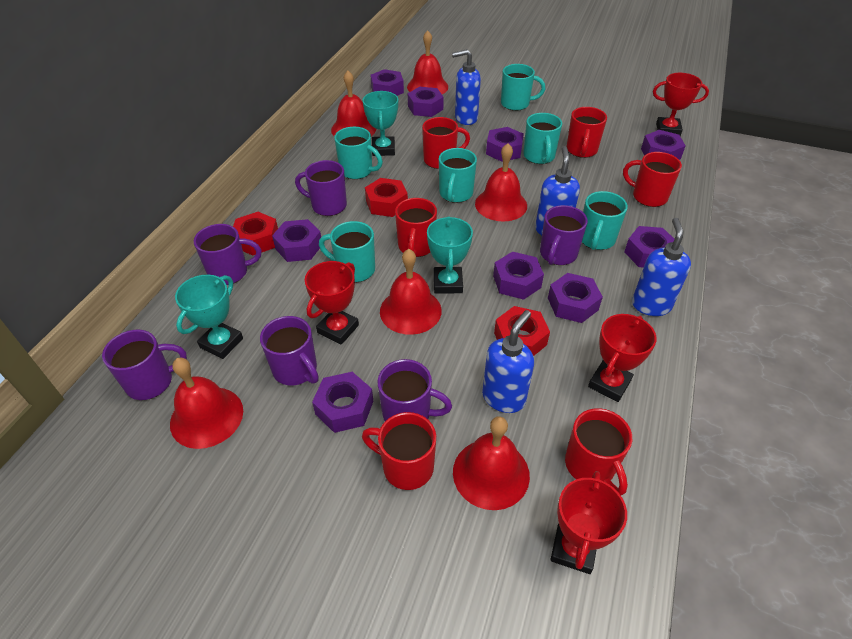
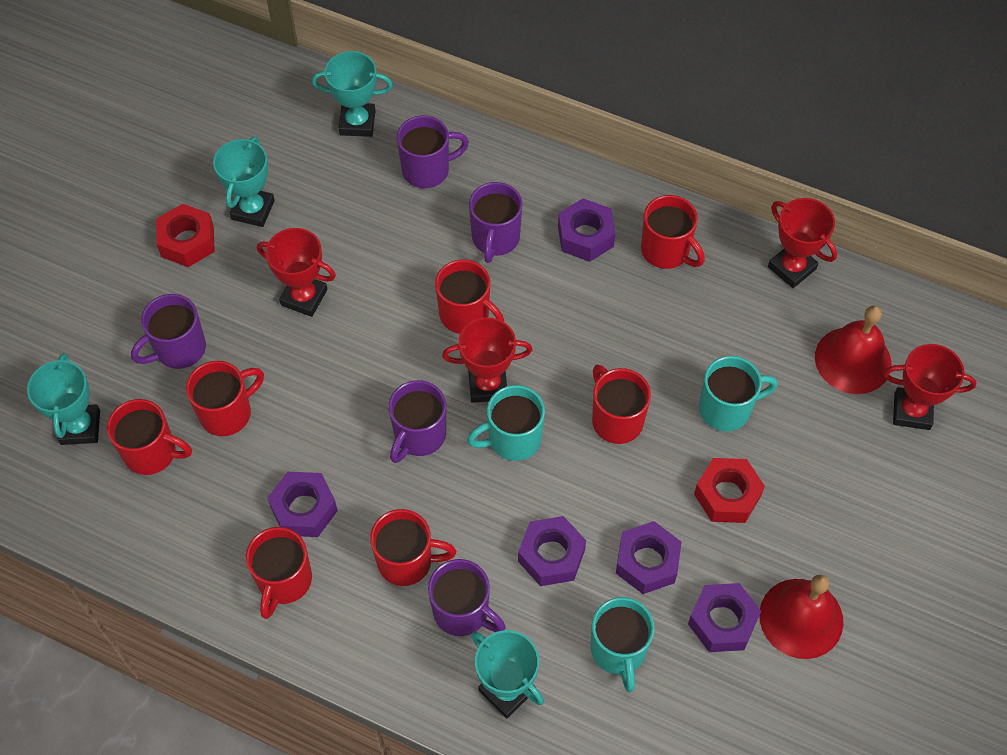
blue soap dispenser: 4 -> 0
purple mug: 6 -> 5
purple nut: 9 -> 5
red bell: 6 -> 2
red mug: 6 -> 7
red nut: 3 -> 2
turquoise mug: 6 -> 3
turquoise trophy: 3 -> 4

